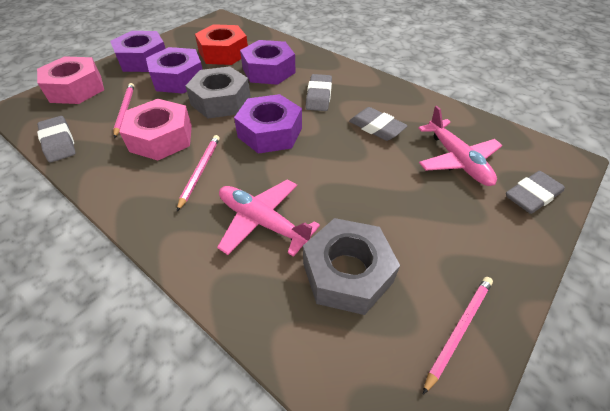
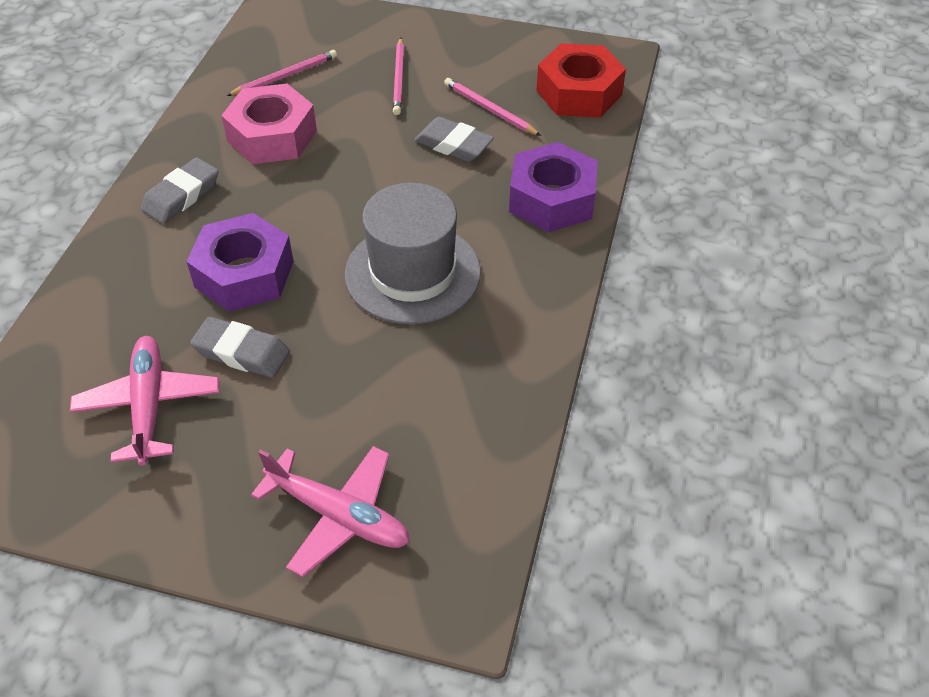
grey eraser: 4 -> 3
grey hat: 0 -> 1
grey nut: 2 -> 0
pink nut: 2 -> 1
purple nut: 4 -> 2

